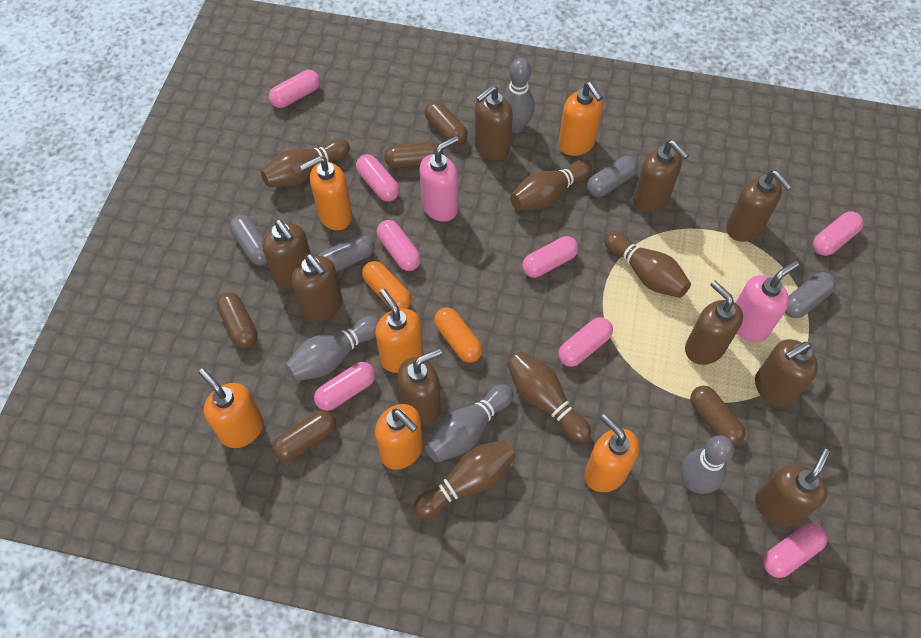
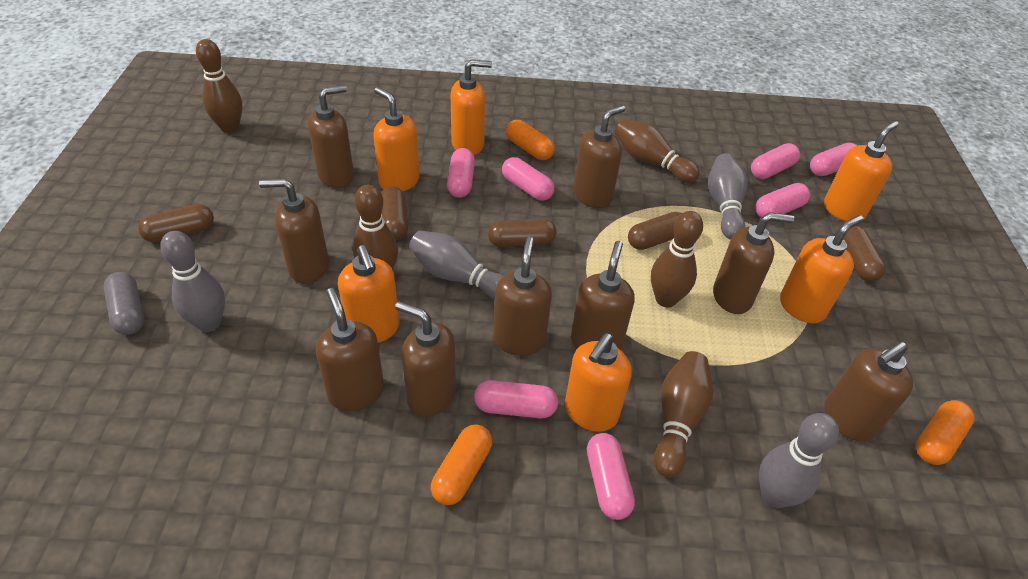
grey capsule: 4 -> 1
orange capsule: 2 -> 3
pink capsule: 8 -> 7
pink soap dispenser: 2 -> 0

